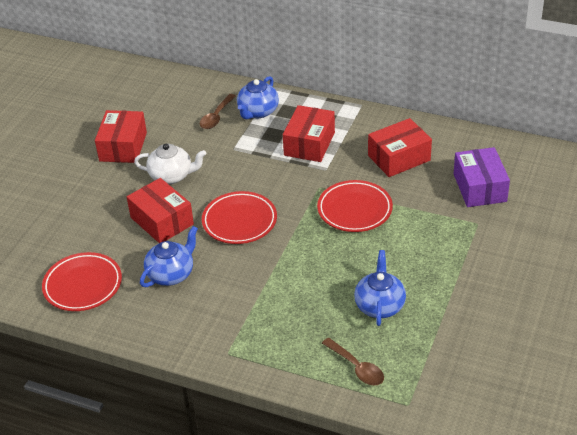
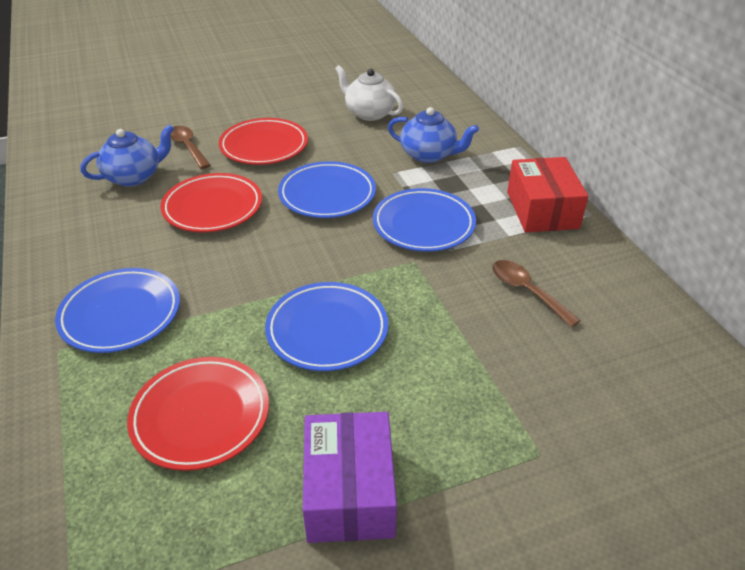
blue plate: 0 -> 4
blue teapot: 3 -> 2
red box: 4 -> 1

